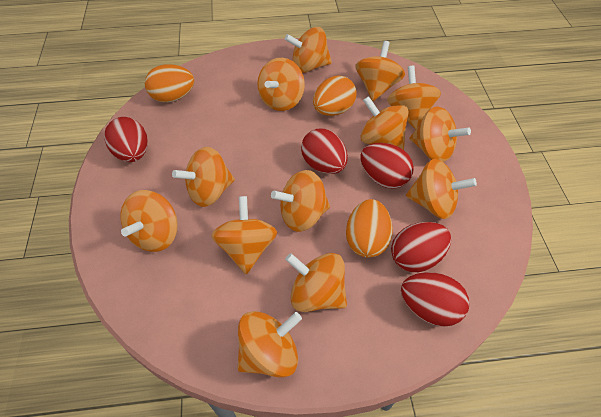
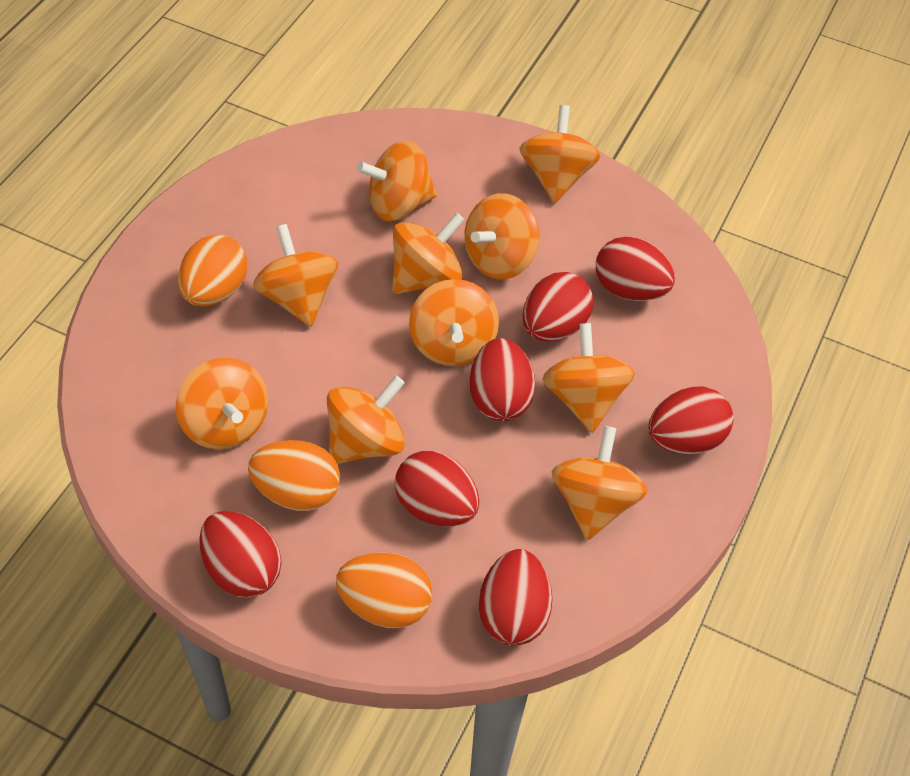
orange spinning top: 13 -> 10
red egg: 5 -> 7

